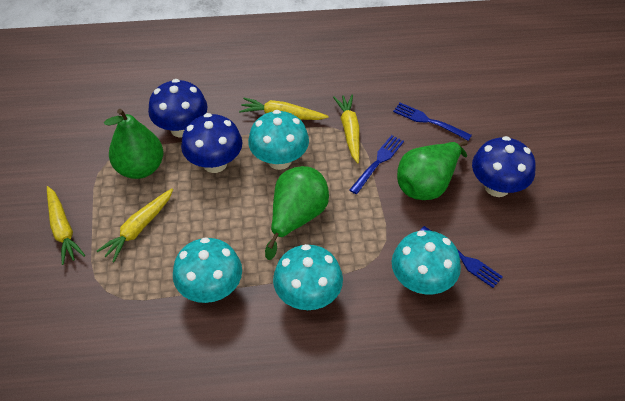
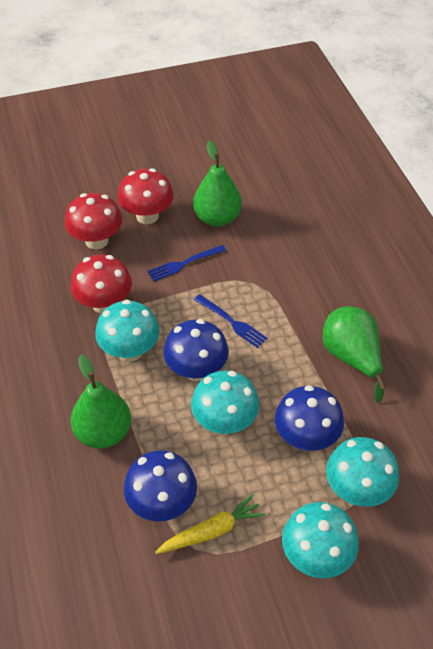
blue fork: 3 -> 2
red mushroom: 0 -> 3
yellow carrot: 4 -> 1

